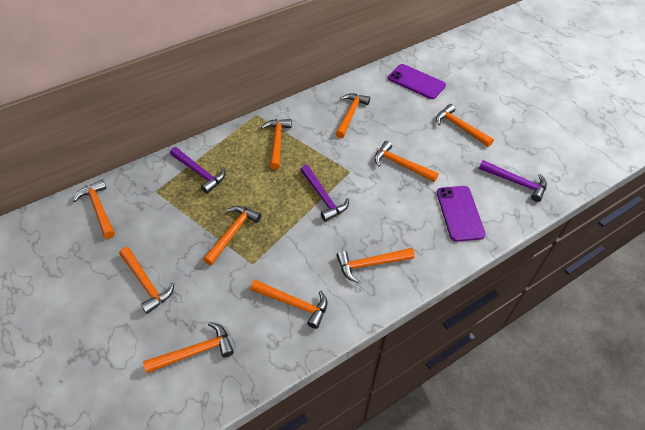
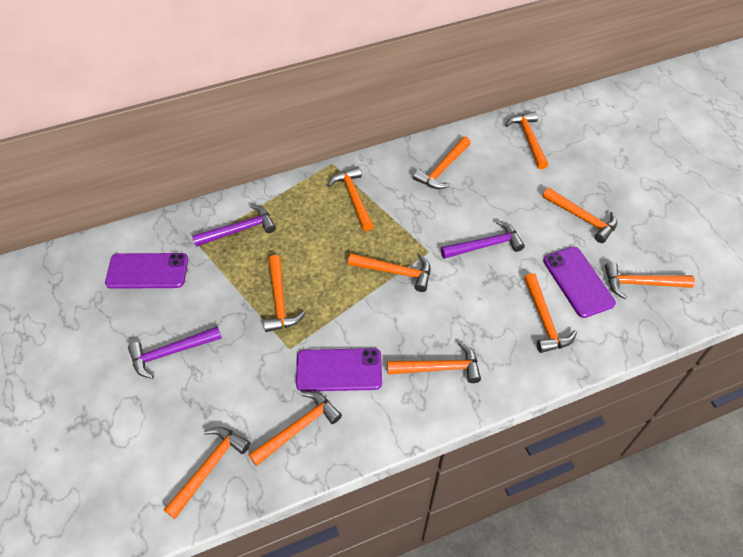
orange hammer: 10 -> 11
purple phone: 2 -> 3

